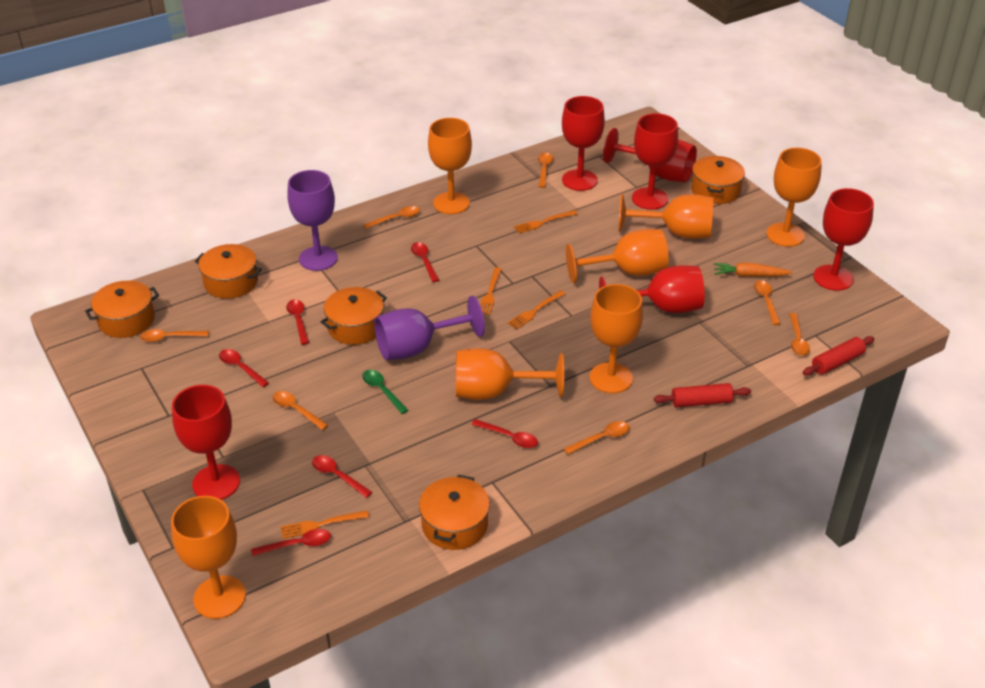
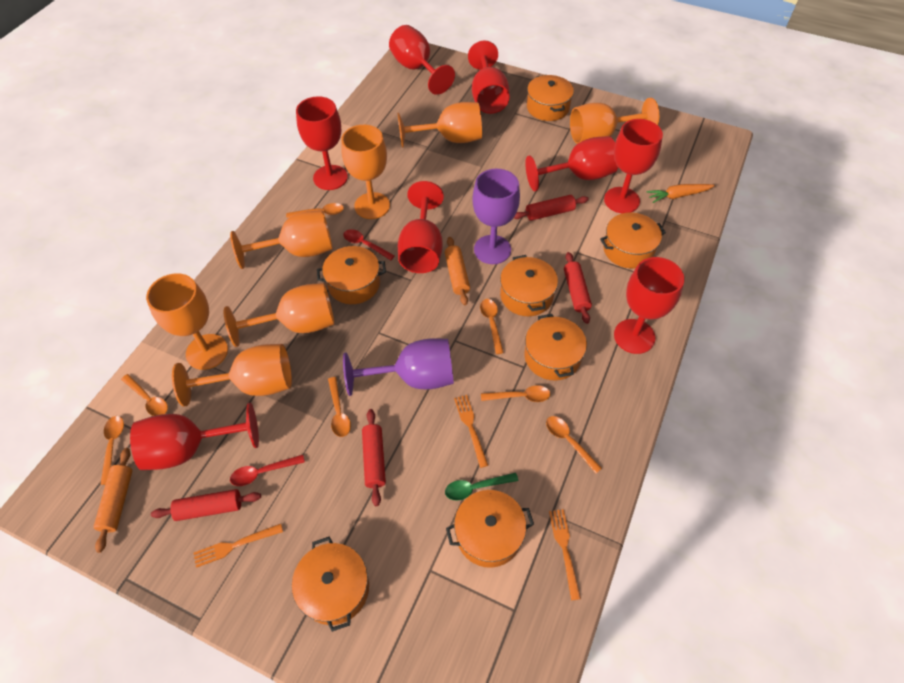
orange fork: 4 -> 3
orange pot: 5 -> 7
orange rolling pin: 0 -> 2
red goblet: 6 -> 8
red rolling pin: 2 -> 4
red spoon: 6 -> 2

